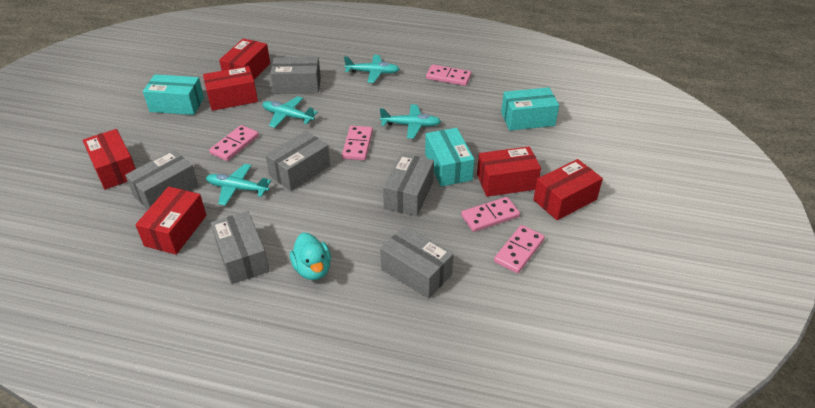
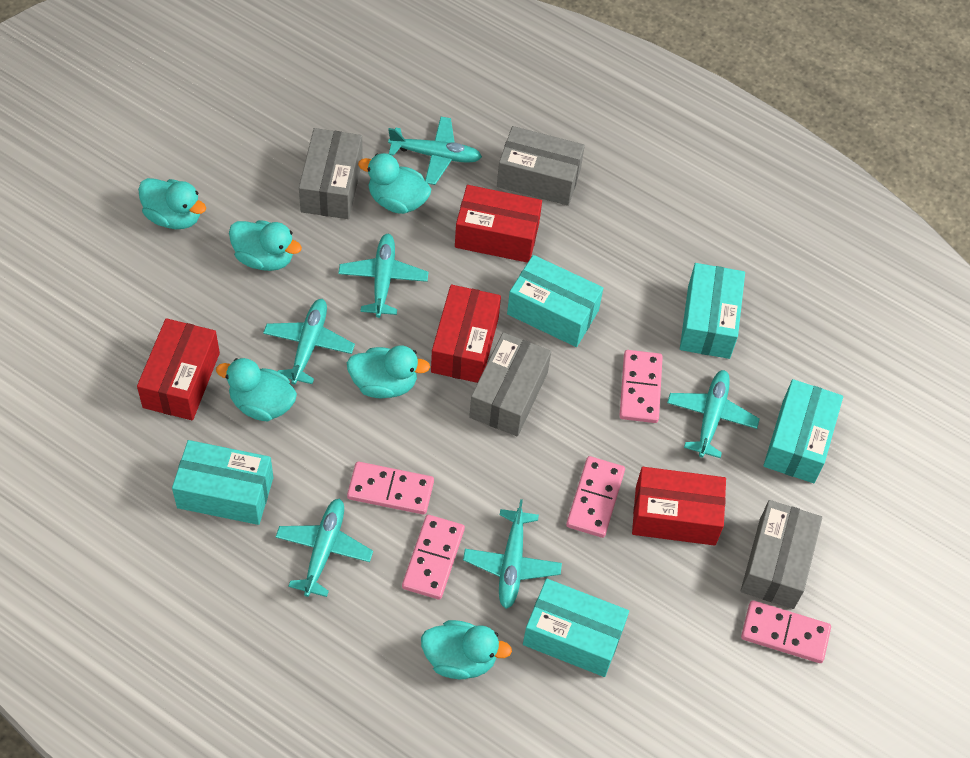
grey box: 6 -> 4
red box: 6 -> 4
turquoise box: 3 -> 5
turquoise duck: 1 -> 6
turquoise plane: 4 -> 6

